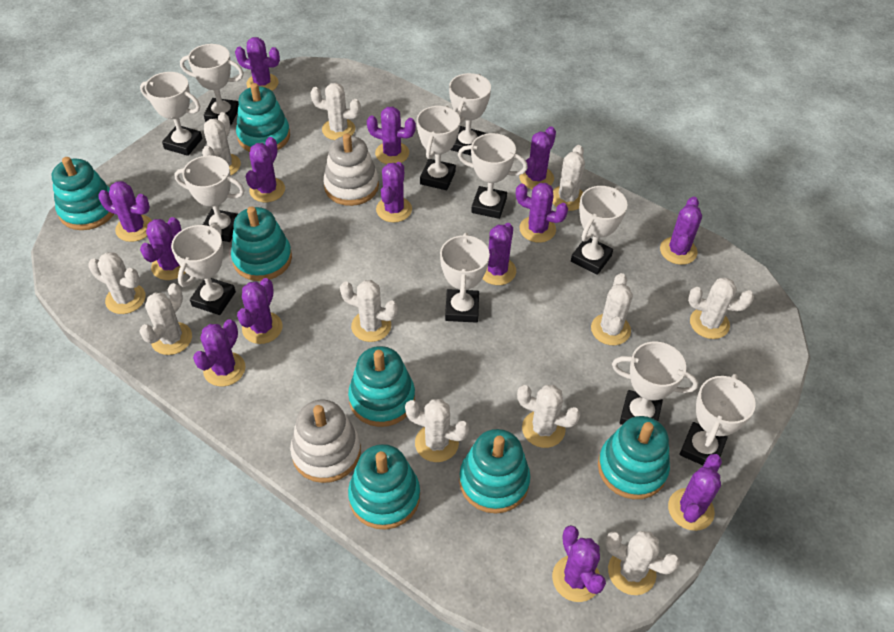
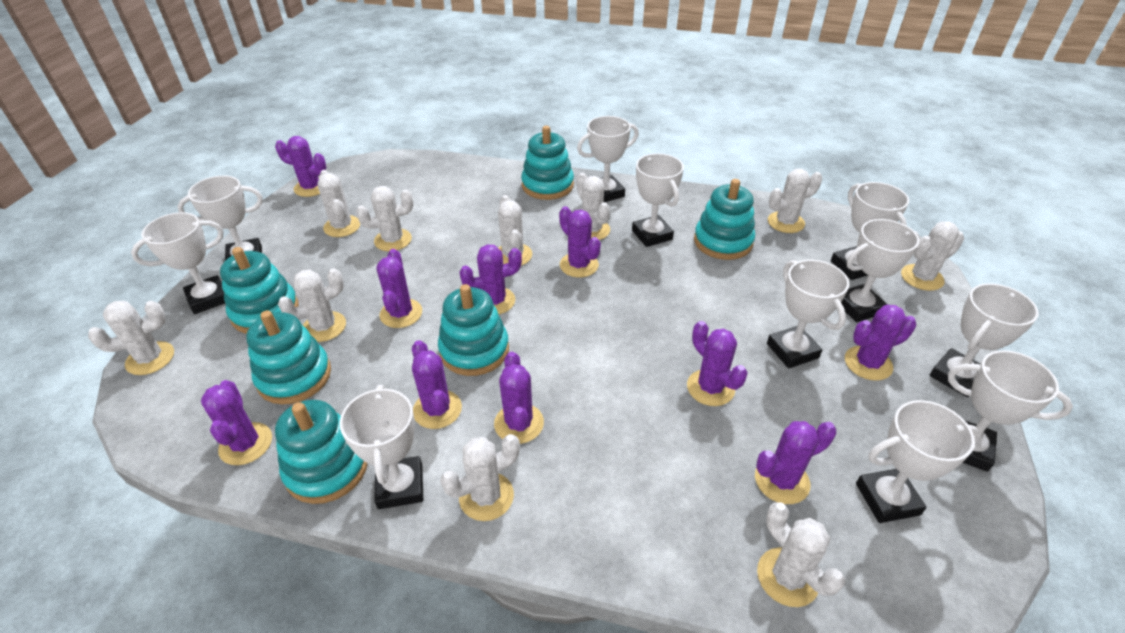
purple cactus: 14 -> 10
turquoise stacking toy: 7 -> 6
white cactus: 11 -> 10
white stacking toy: 2 -> 0

